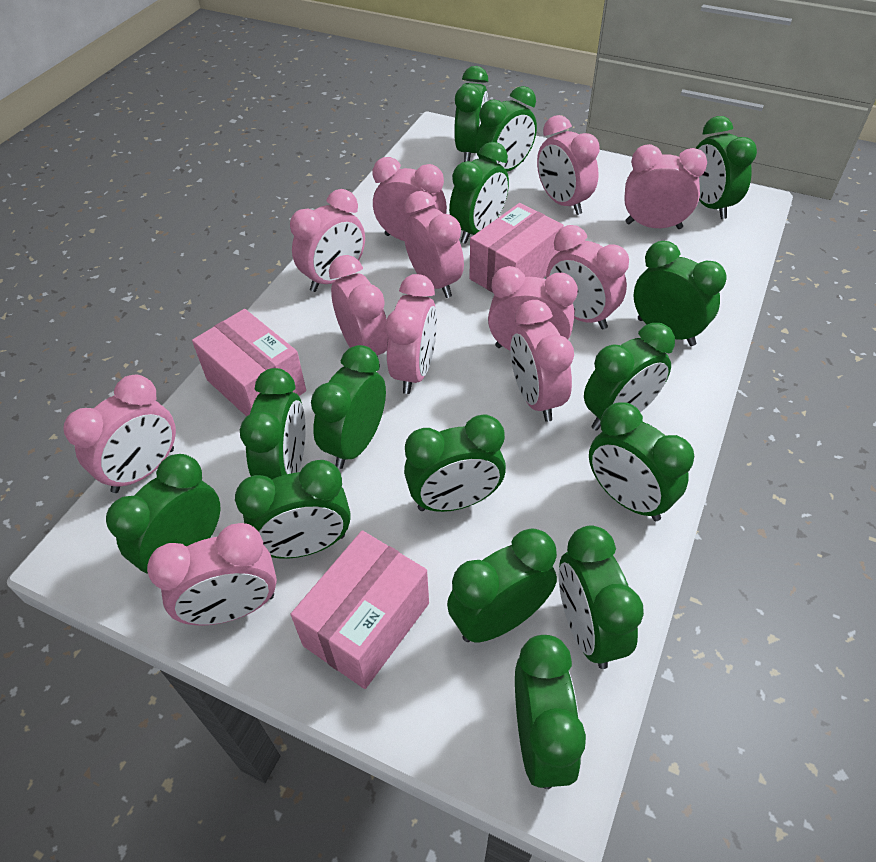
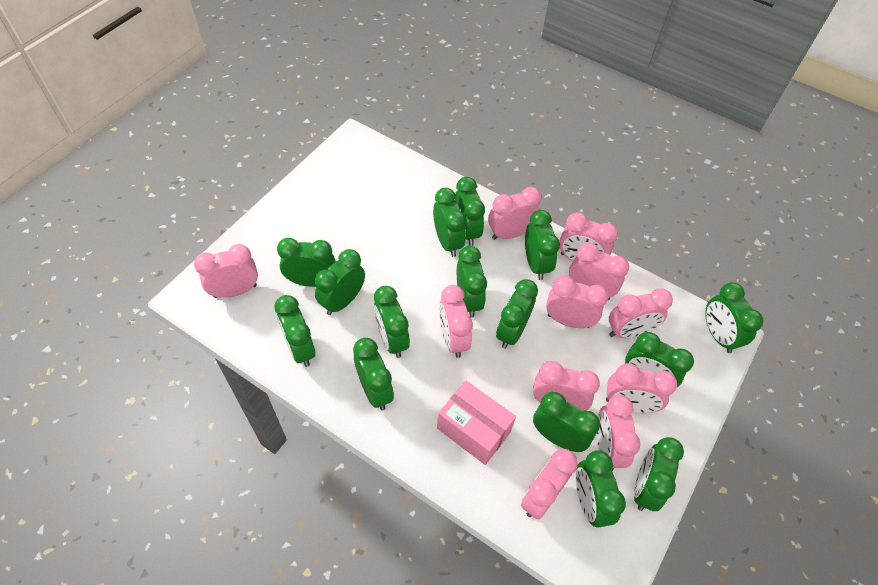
pink box: 3 -> 1
pink clock: 12 -> 11

